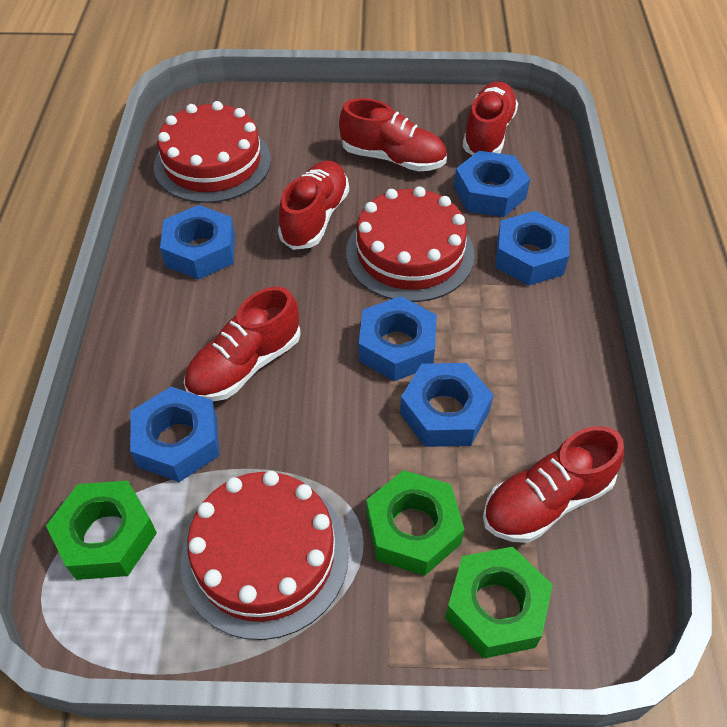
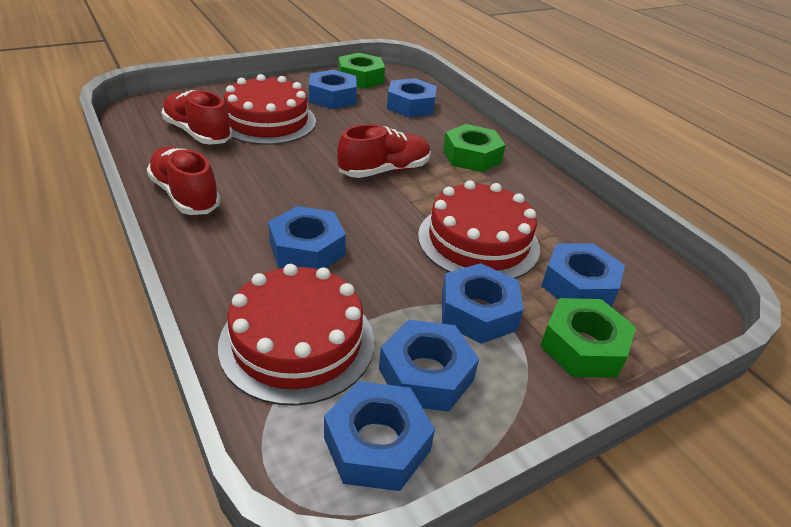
blue nut: 6 -> 7
red shoe: 5 -> 3

